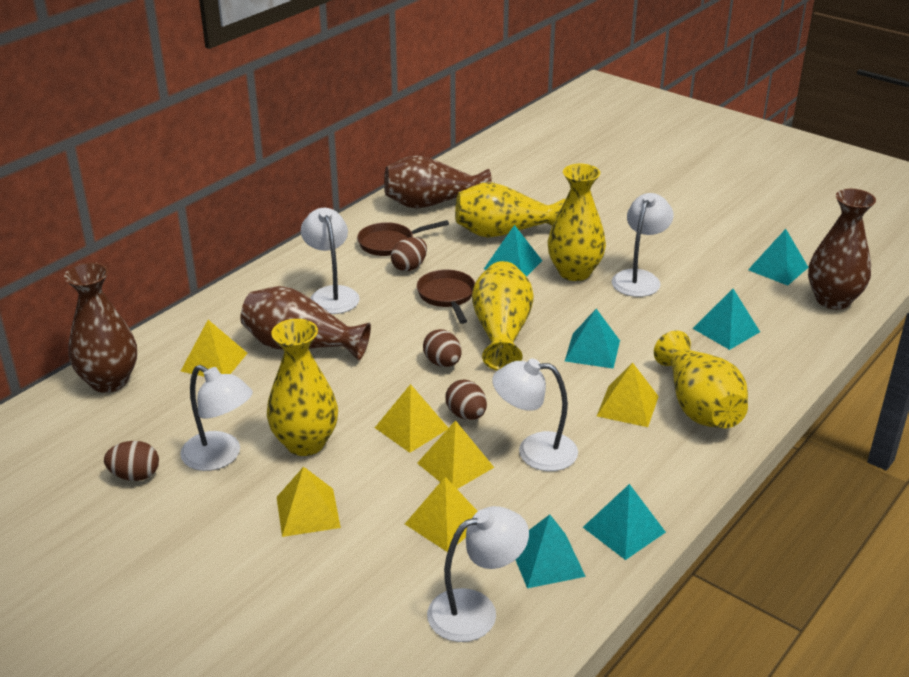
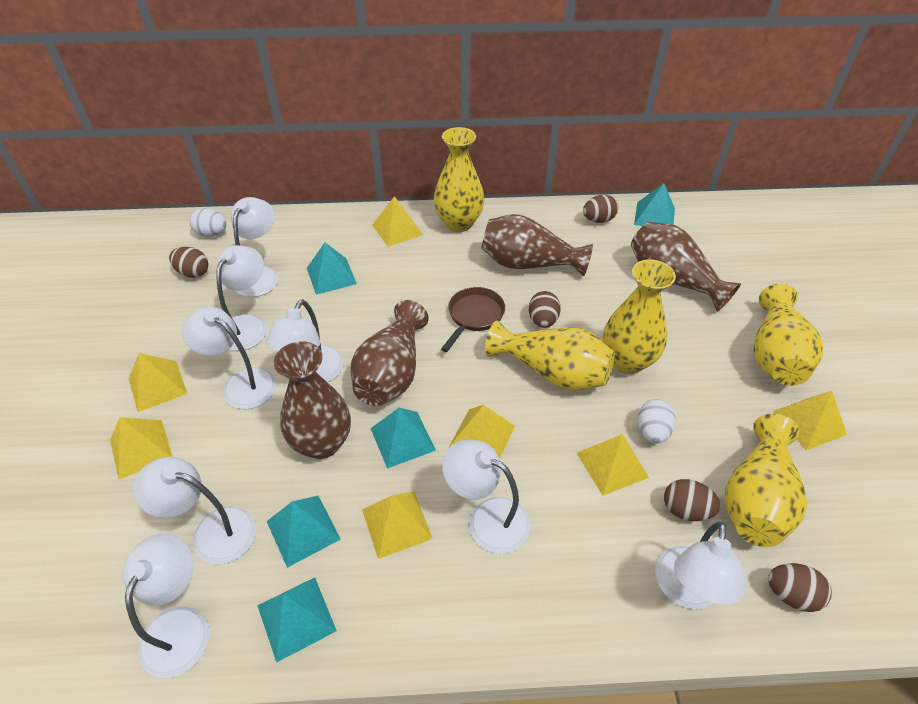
brown egg: 4 -> 5
brown pan: 2 -> 1
turquoise pyramid: 6 -> 5
white egg: 0 -> 2
white lamp: 5 -> 8
yellow pyramid: 6 -> 7

